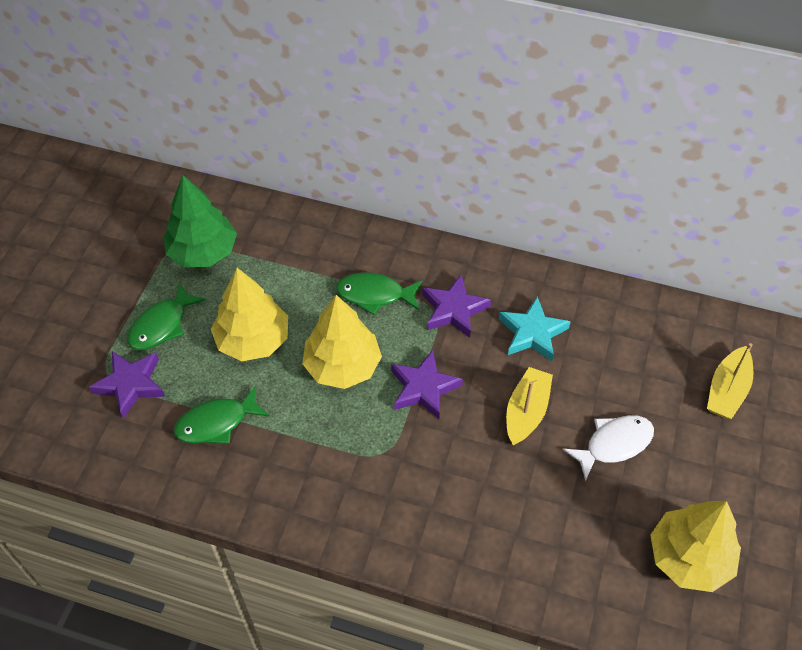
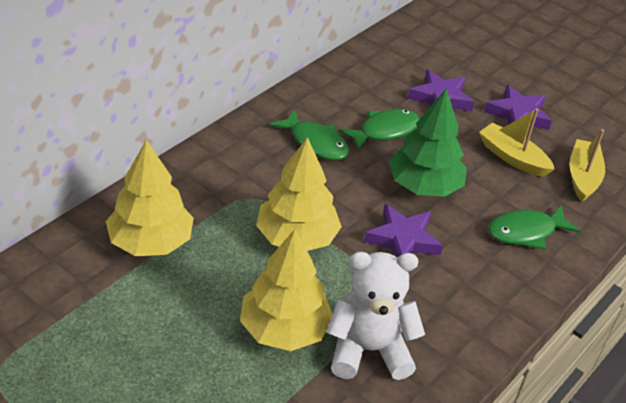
turquoise star: 1 -> 0
white fish: 1 -> 0
white teddy bear: 0 -> 1

